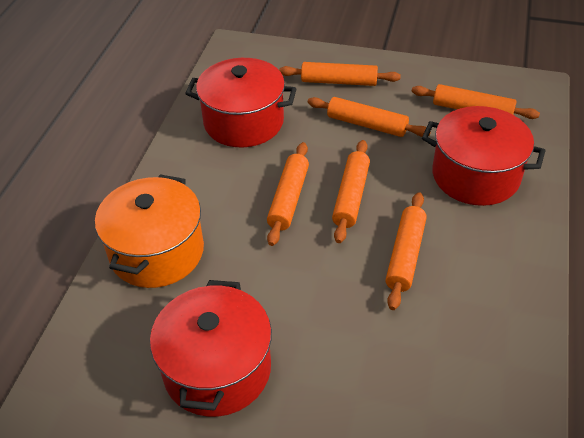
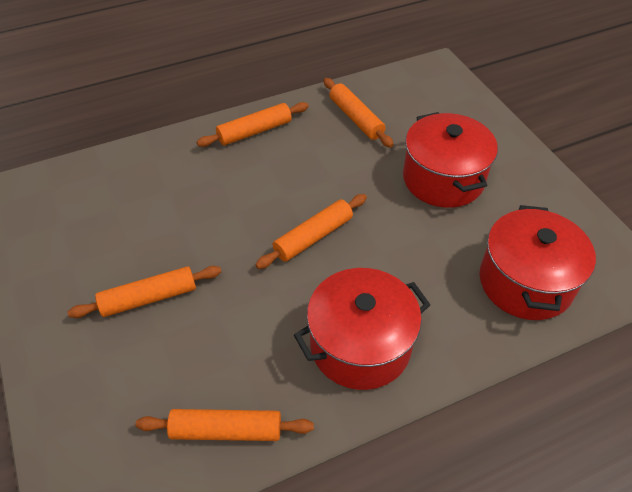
orange pot: 1 -> 0
orange rolling pin: 6 -> 5

